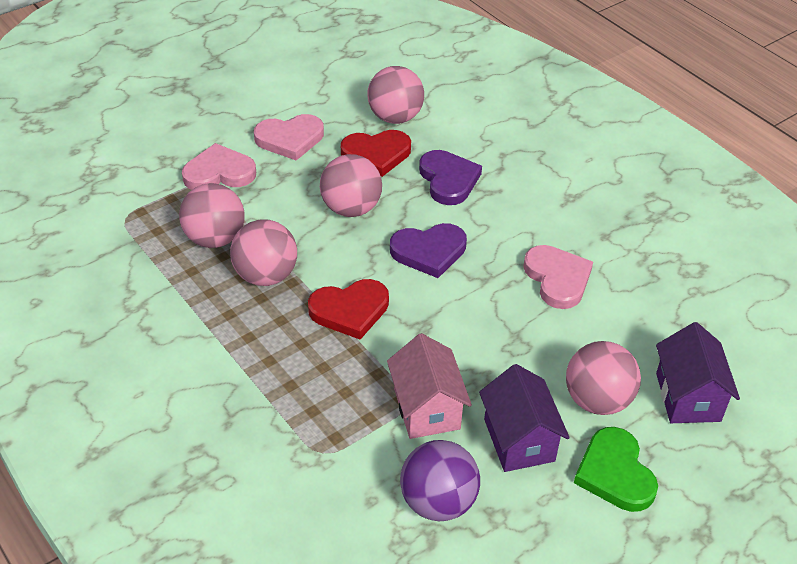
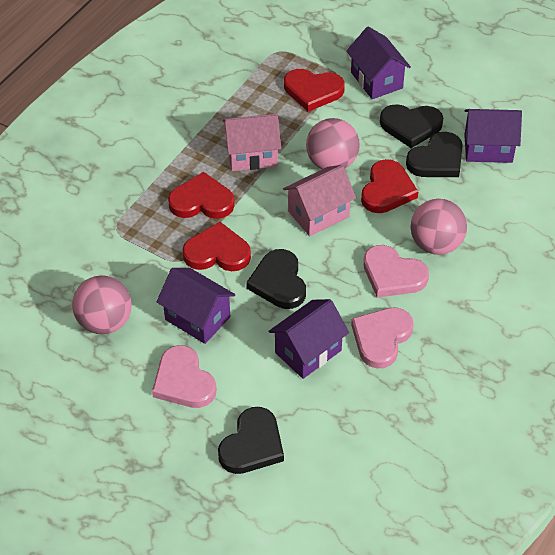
black heart: 0 -> 4
green heart: 1 -> 0
pink ball: 5 -> 3
pink house: 1 -> 2
purple ball: 1 -> 0
purple heart: 2 -> 0
purple house: 2 -> 4
red heart: 2 -> 4

